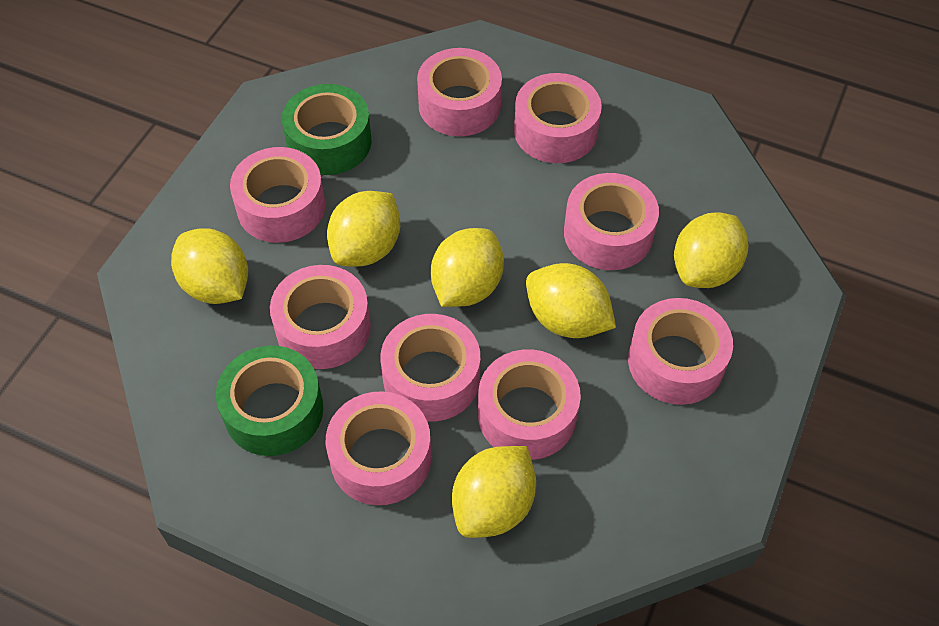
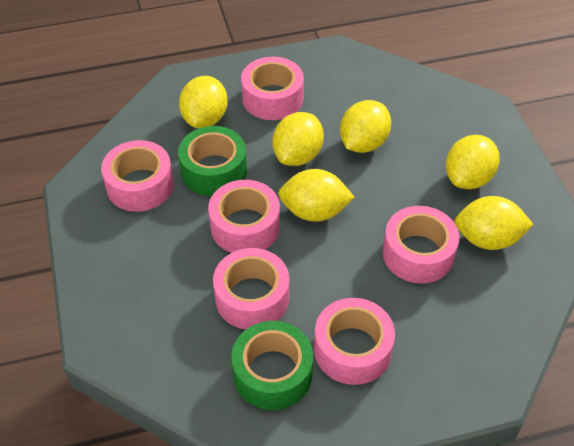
pink tape: 9 -> 6

